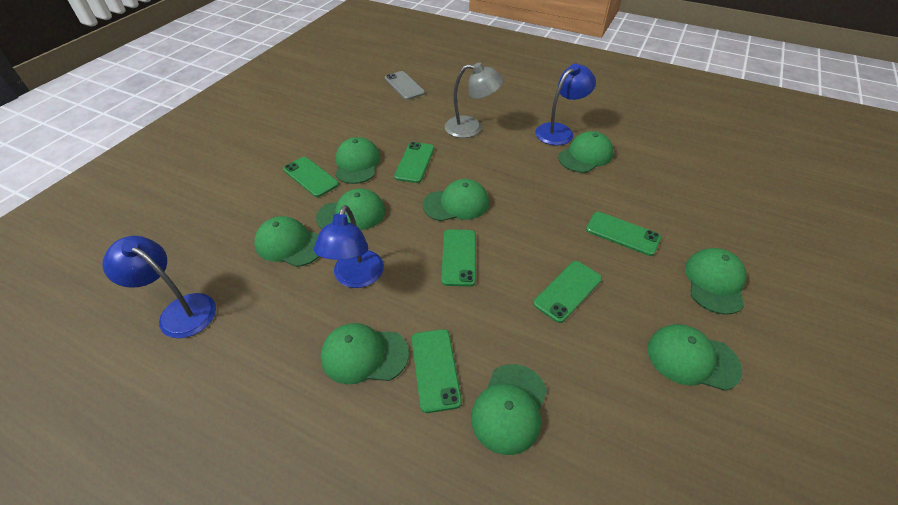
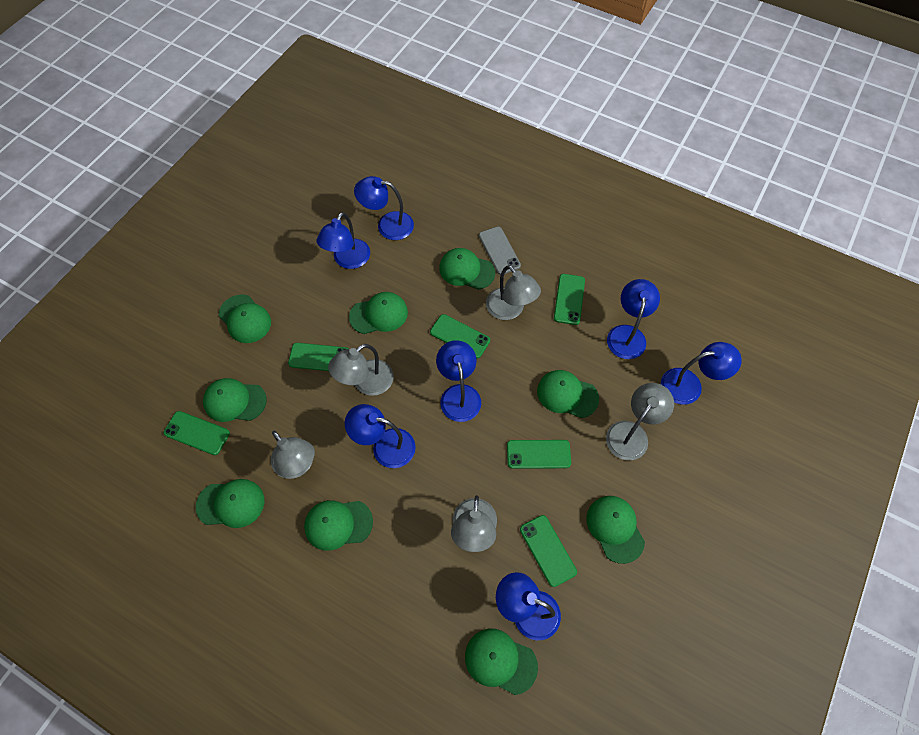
blue lamp: 3 -> 7
grey lamp: 1 -> 5

